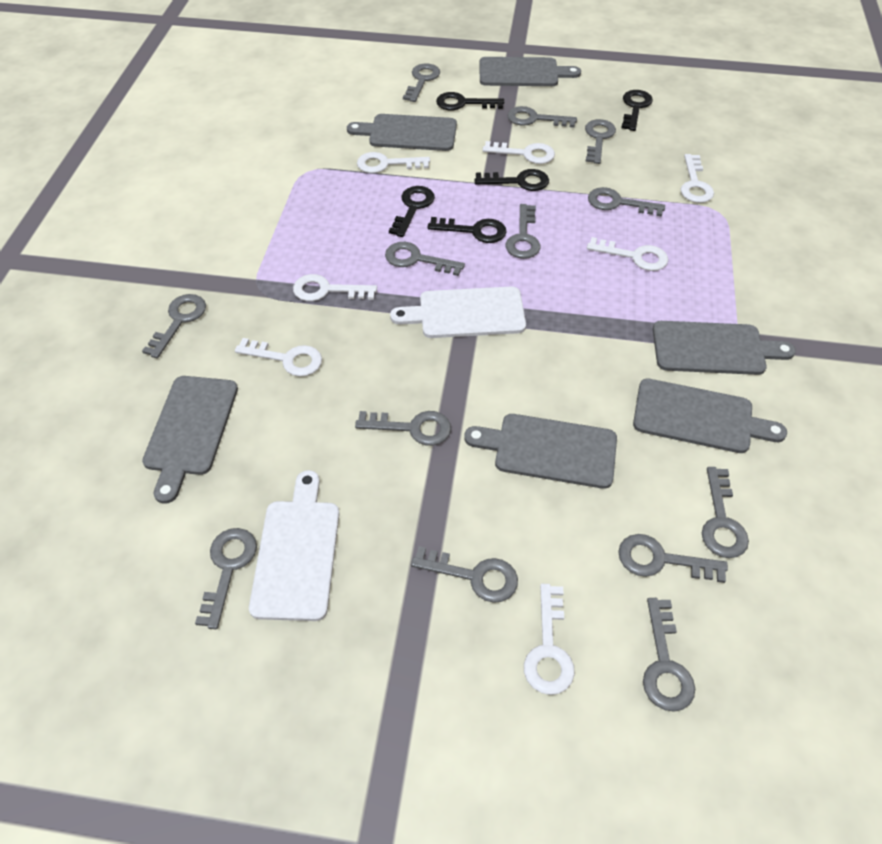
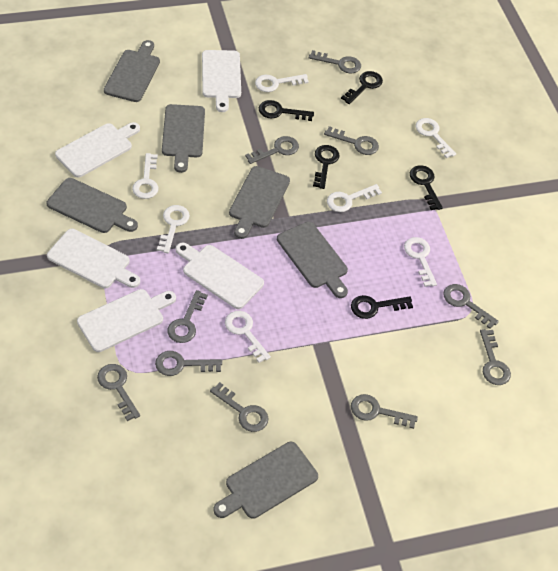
grey key: 13 -> 10
white cutting board: 2 -> 5

